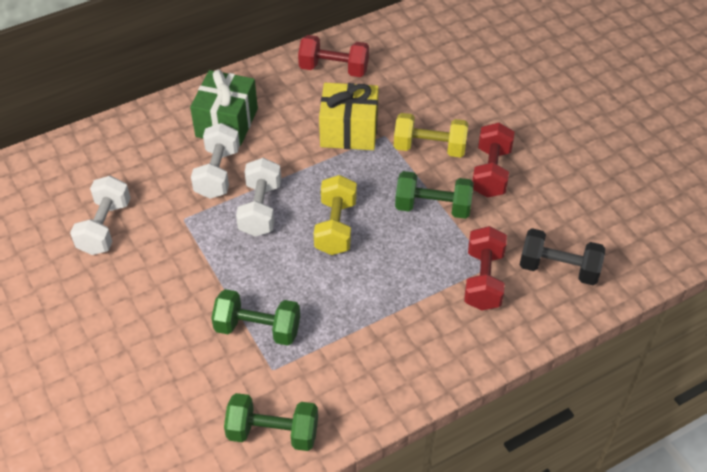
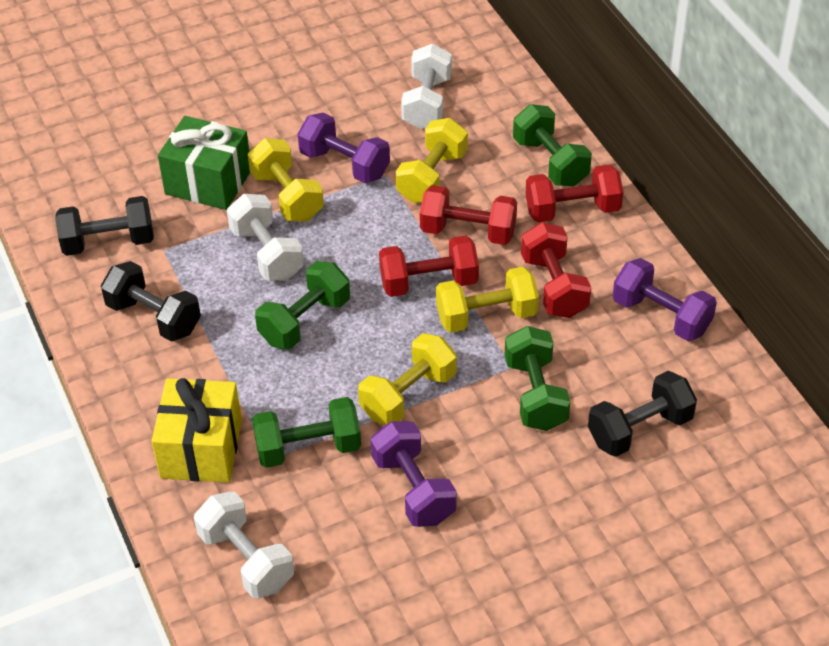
black dumbbell: 1 -> 3
green dumbbell: 3 -> 4
purple dumbbell: 0 -> 3
red dumbbell: 3 -> 4
yellow dumbbell: 2 -> 4

